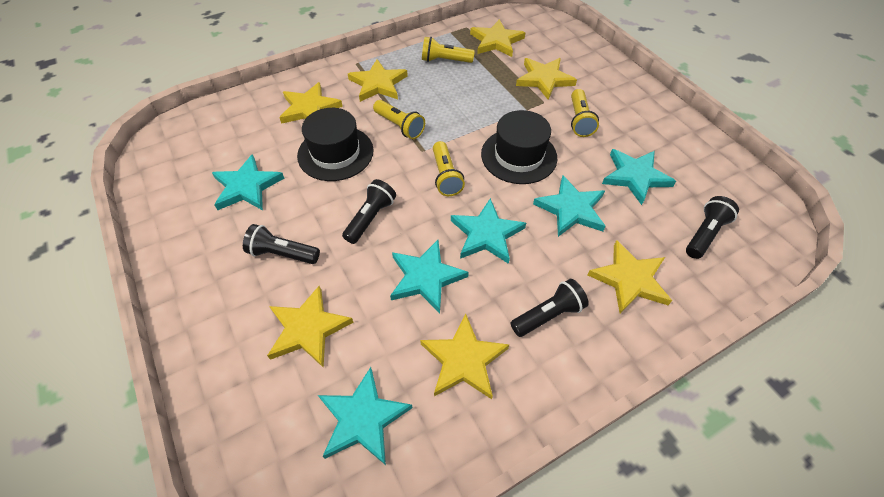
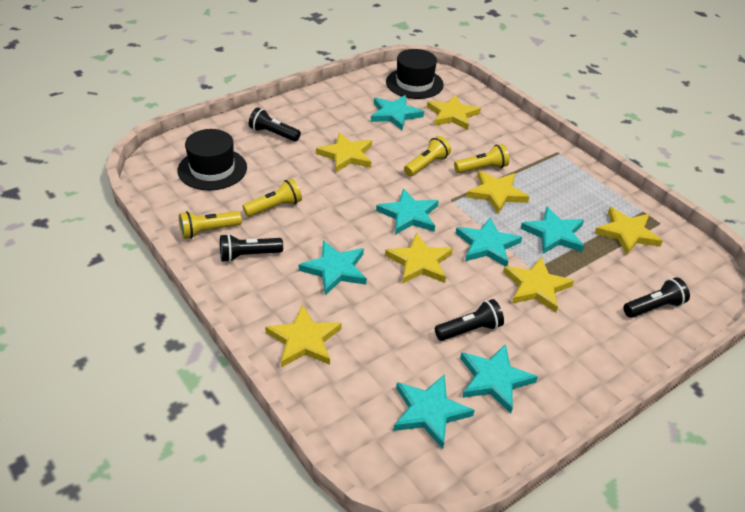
turquoise star: 6 -> 7

